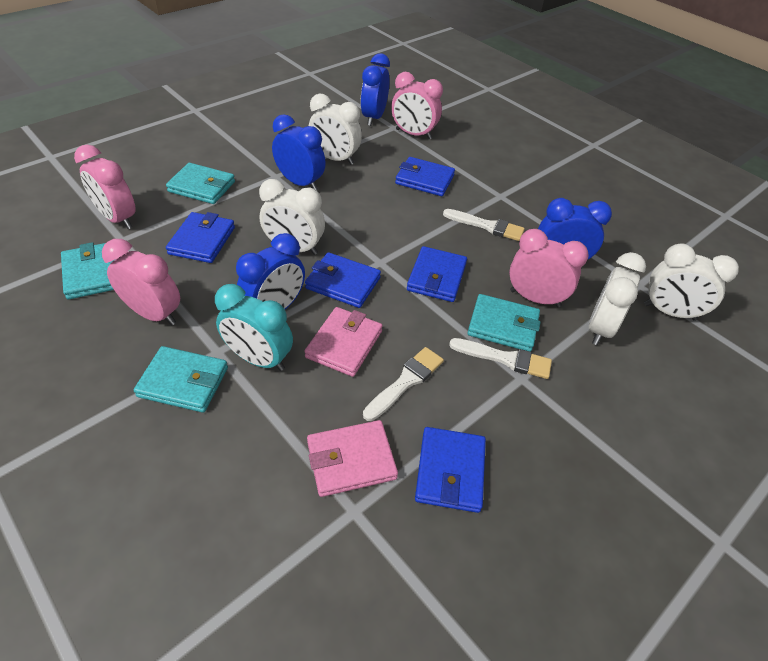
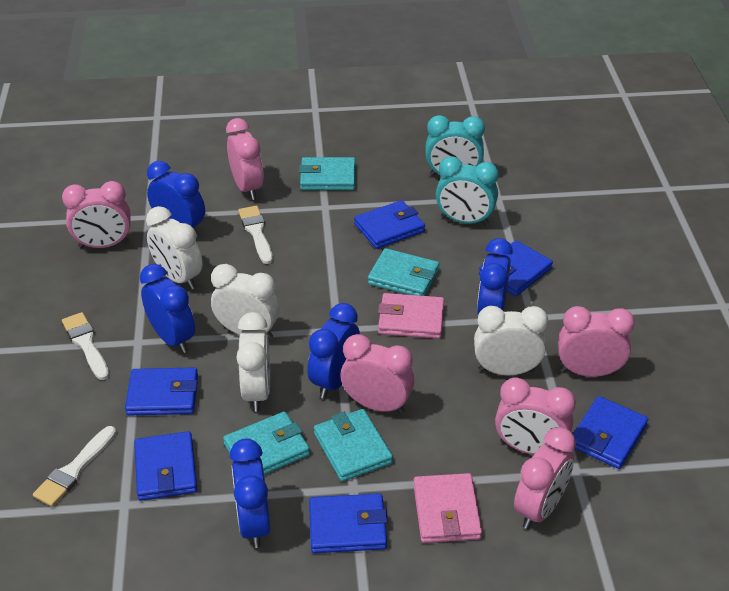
blue clock: 4 -> 5
blue wallet: 5 -> 6
pink clock: 4 -> 6
turquoise clock: 1 -> 2

